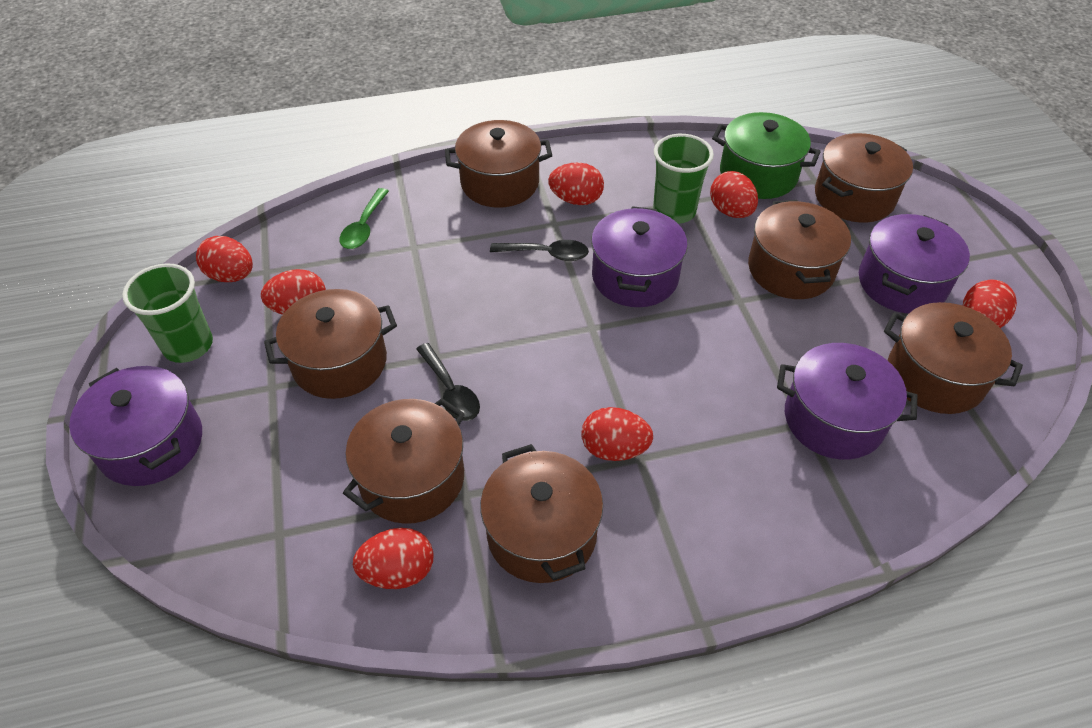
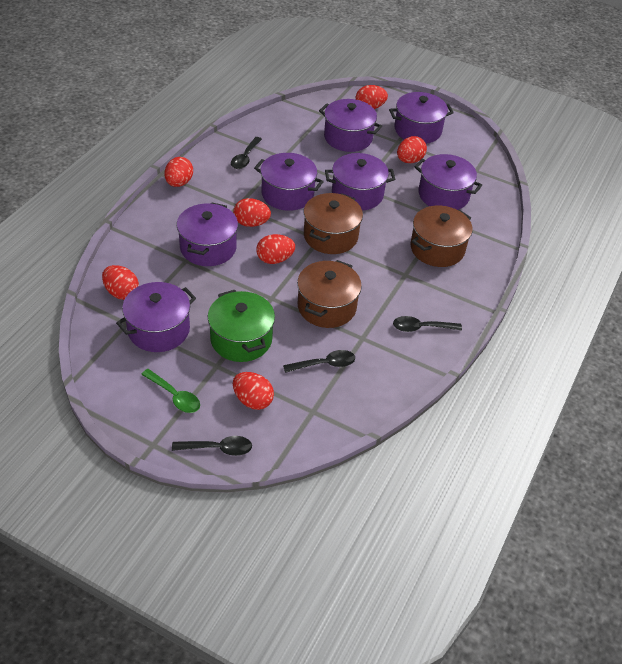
black spoon: 2 -> 4
brown pot: 7 -> 3
green cup: 2 -> 0
purple pot: 4 -> 7

